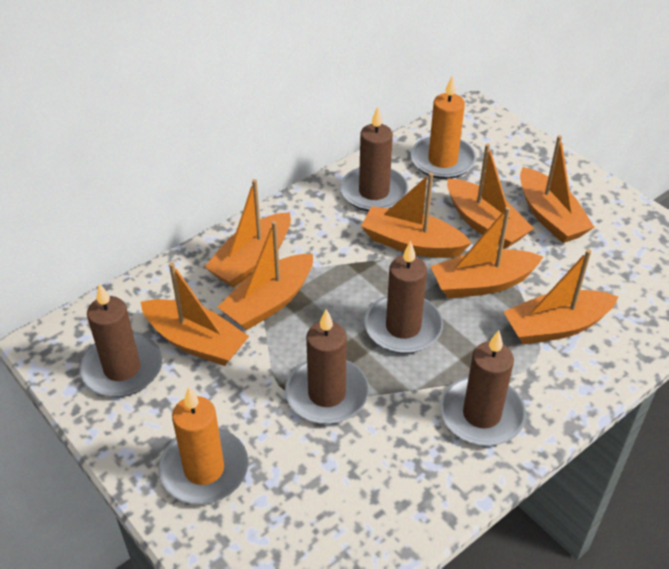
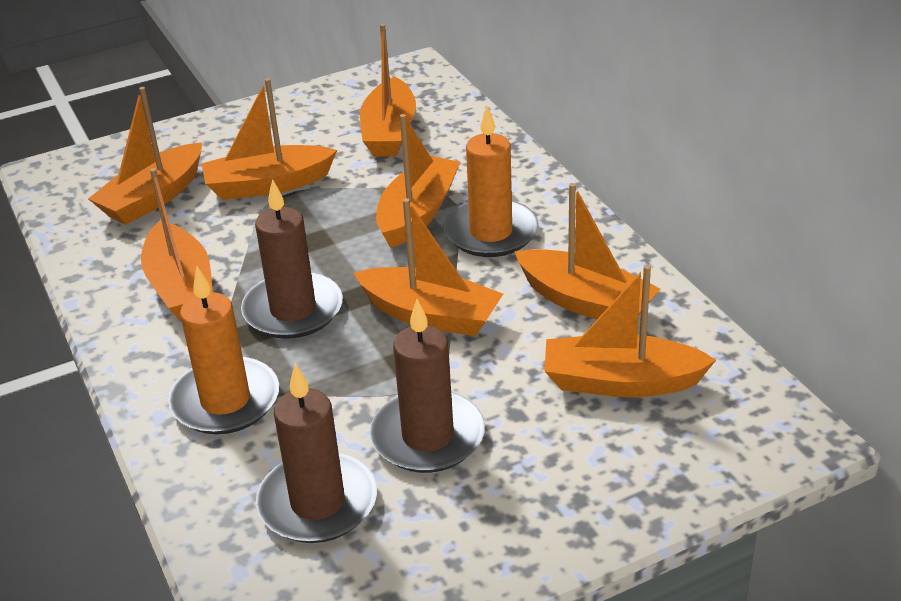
brown candle: 5 -> 3

